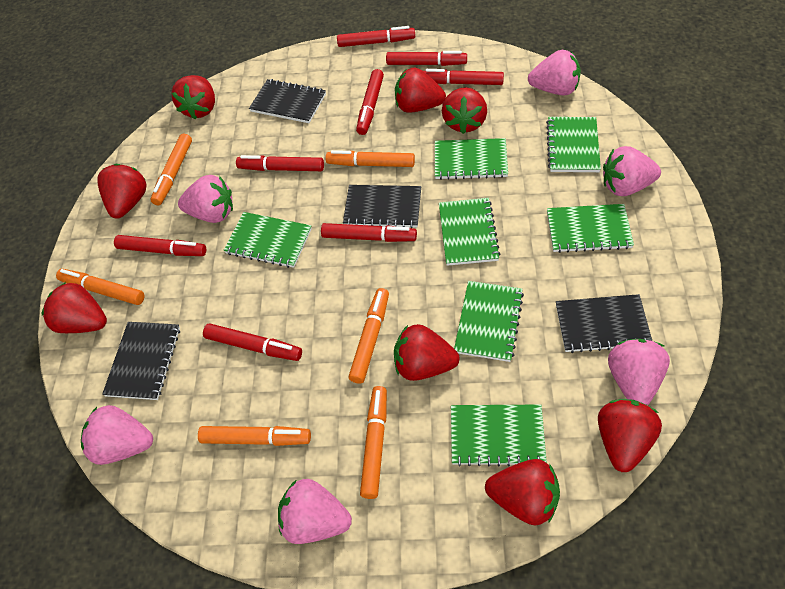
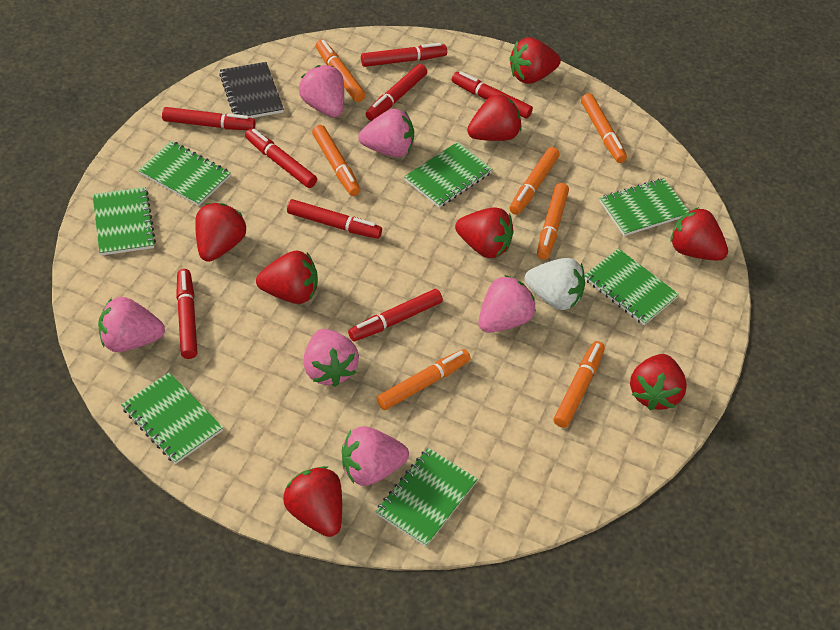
black notebook: 4 -> 1
orange marker: 6 -> 7
white strawberry: 0 -> 1

